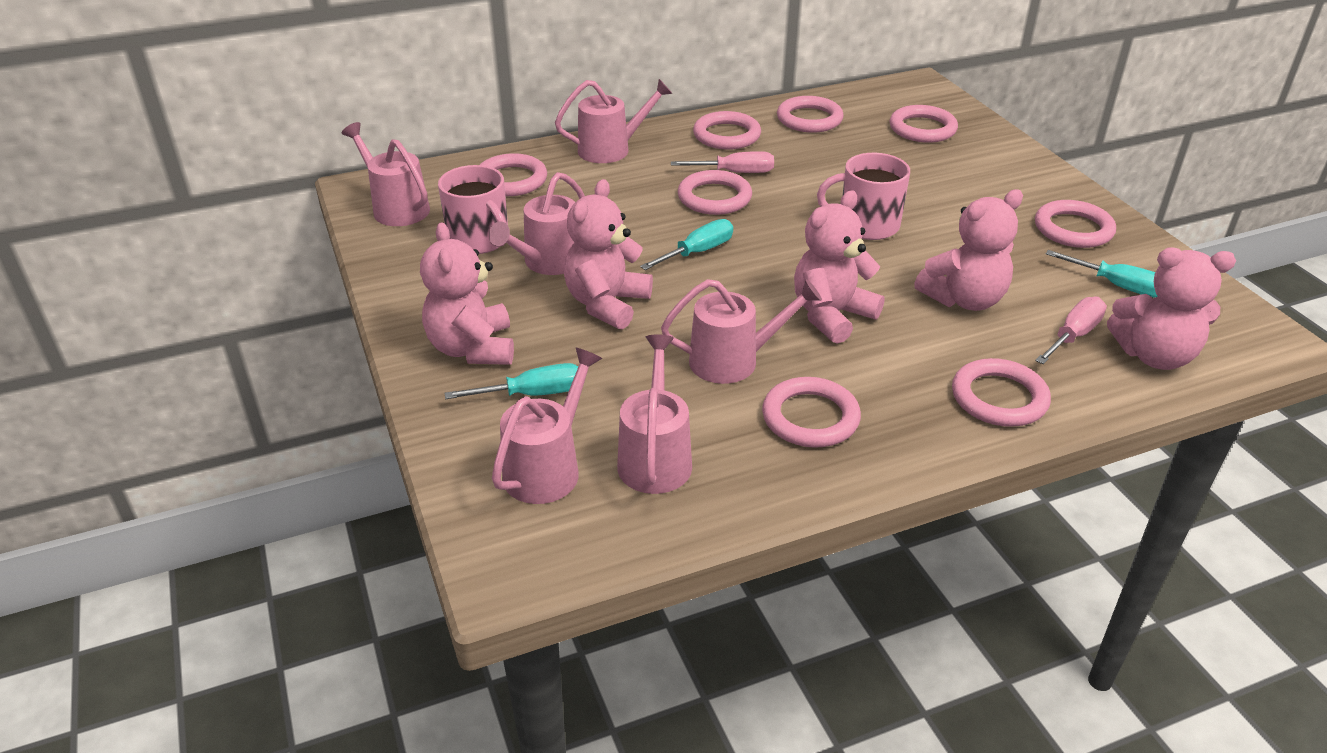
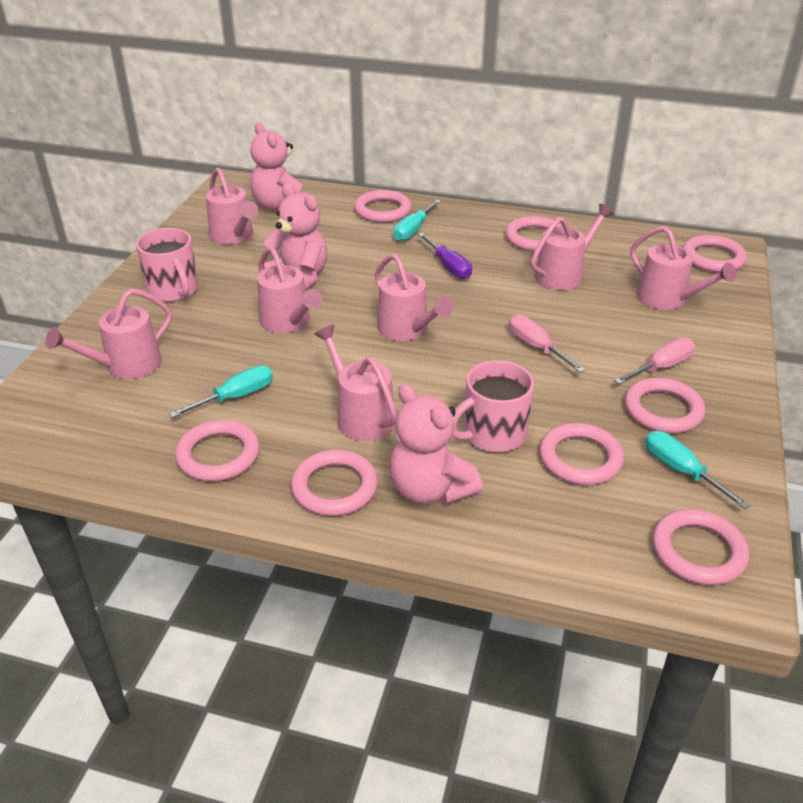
pink teddy bear: 5 -> 3
pink watering can: 6 -> 7
purple screwdriver: 0 -> 1

